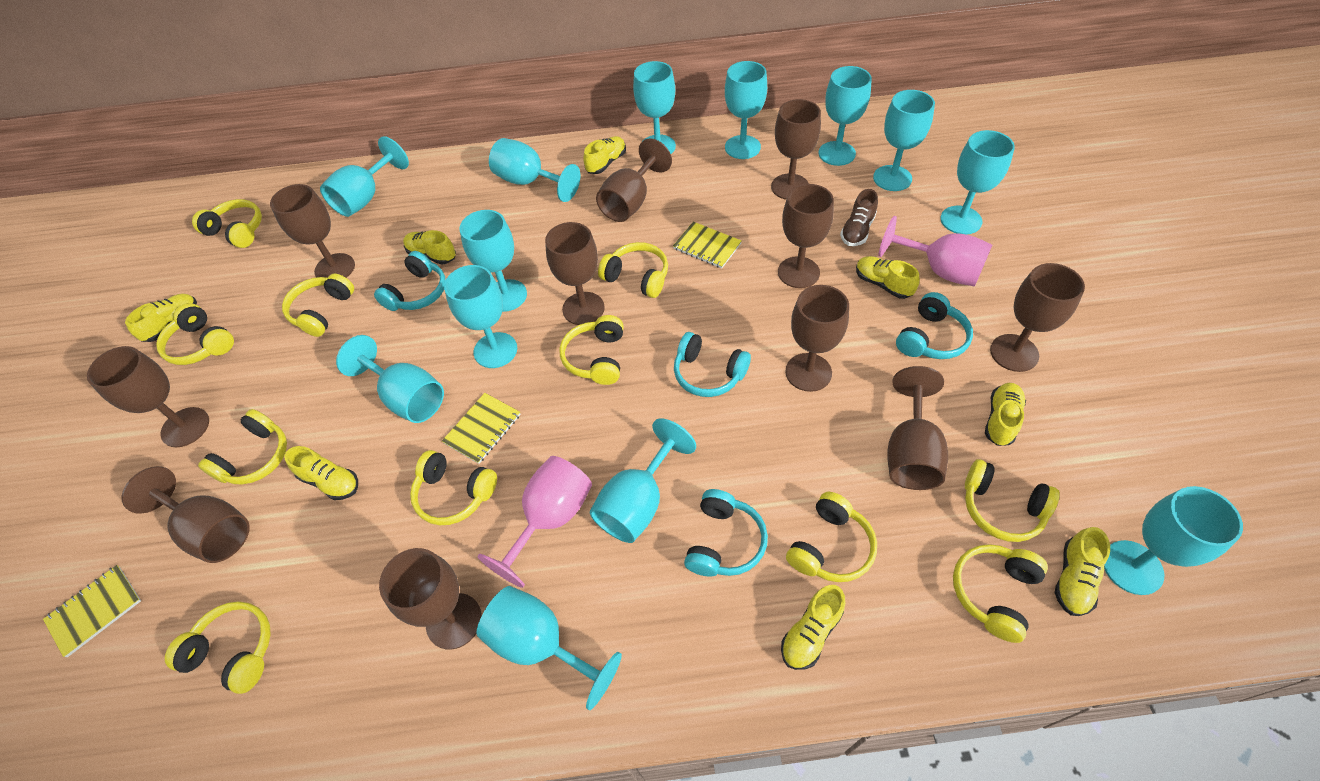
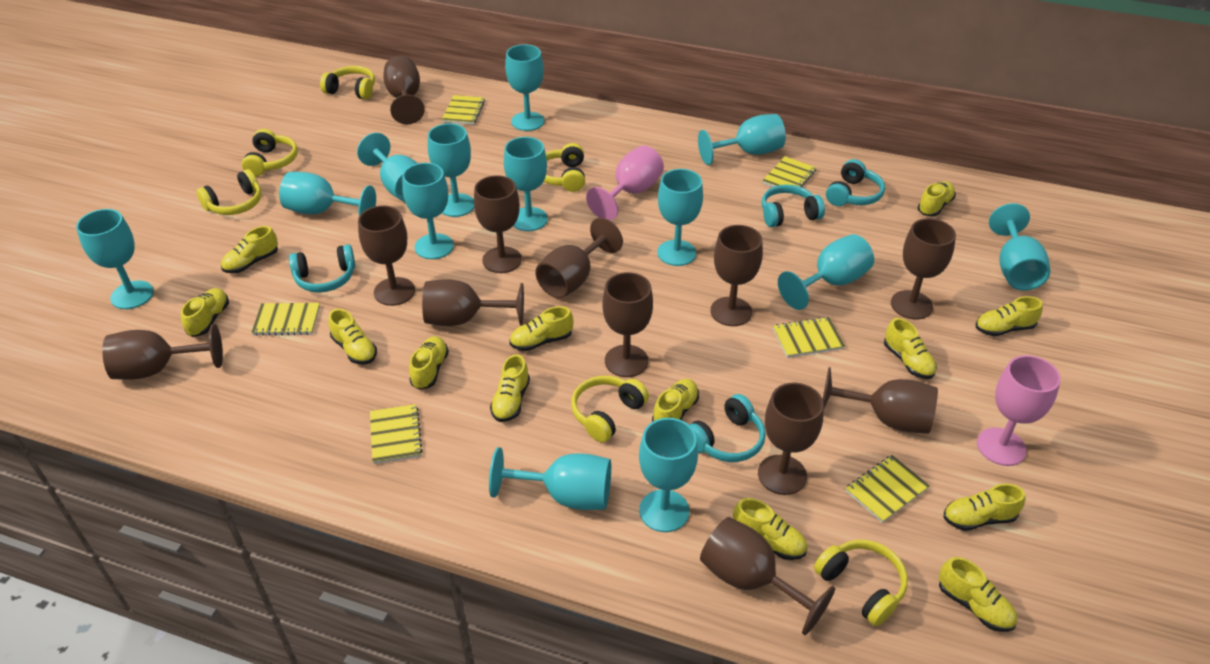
brown goblet: 11 -> 12
brown shoe: 1 -> 0
yellow headphones: 11 -> 6
yellow notebook: 3 -> 6
yellow shoe: 8 -> 13

